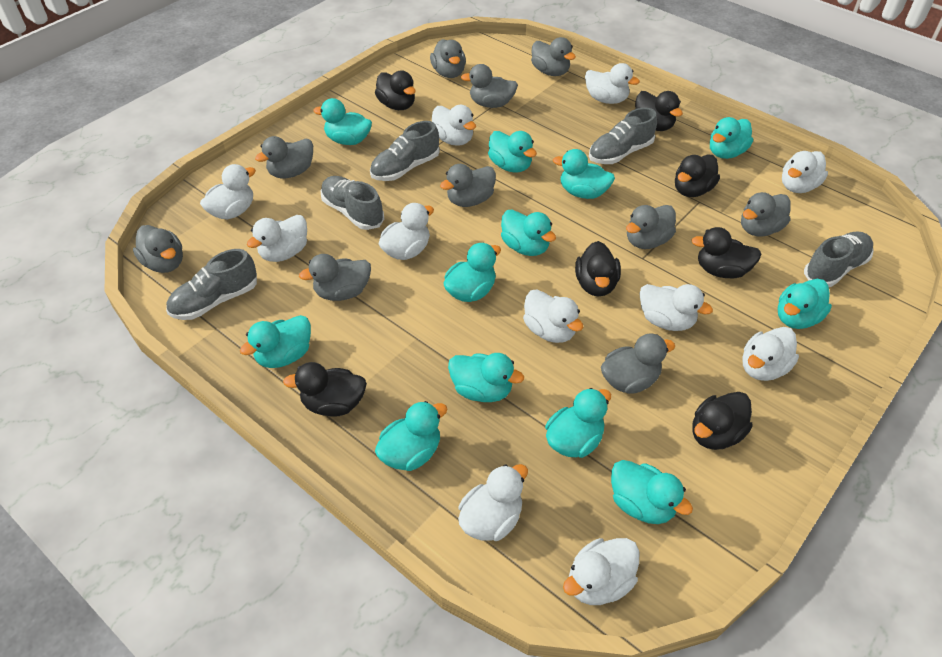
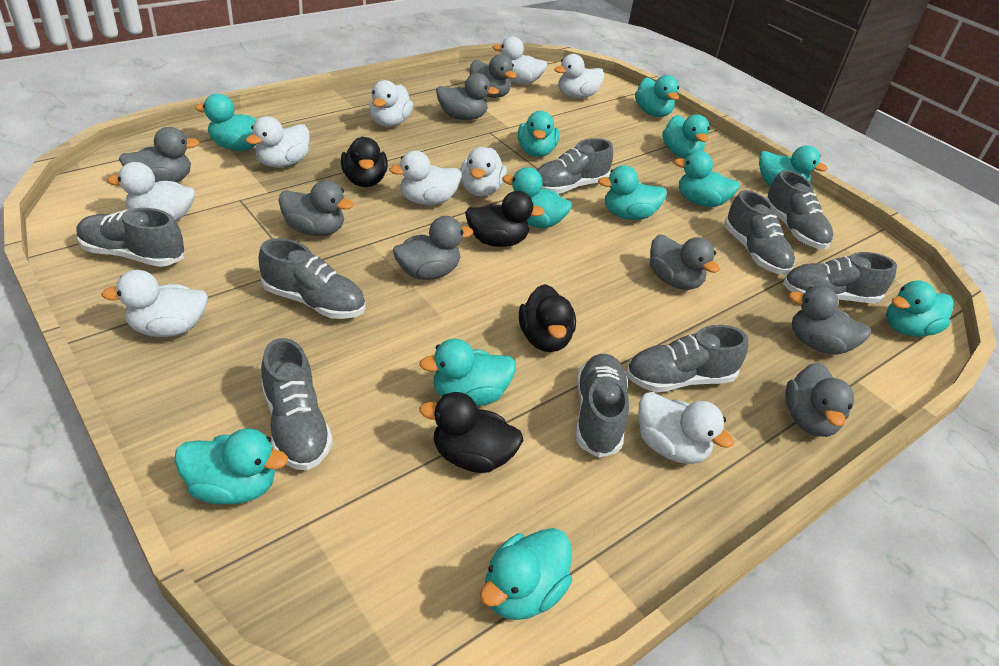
black duck: 7 -> 4
grey duck: 10 -> 8
grey shoe: 5 -> 9
white duck: 11 -> 9

